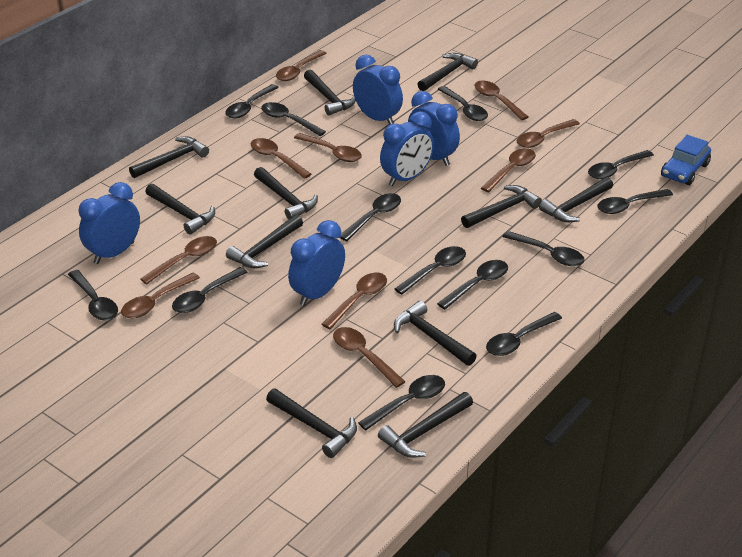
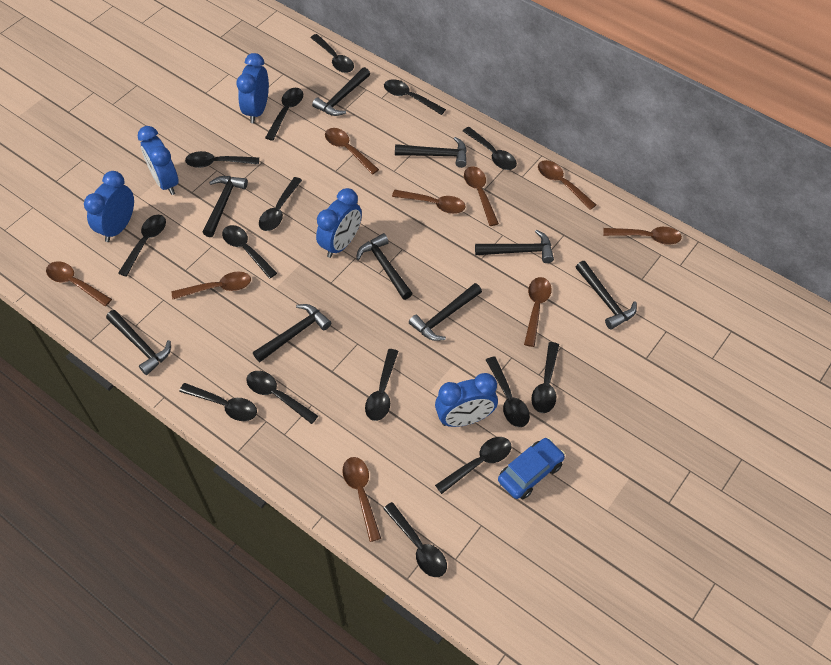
black hammer: 11 -> 9
black spoon: 13 -> 15
brown spoon: 10 -> 9

